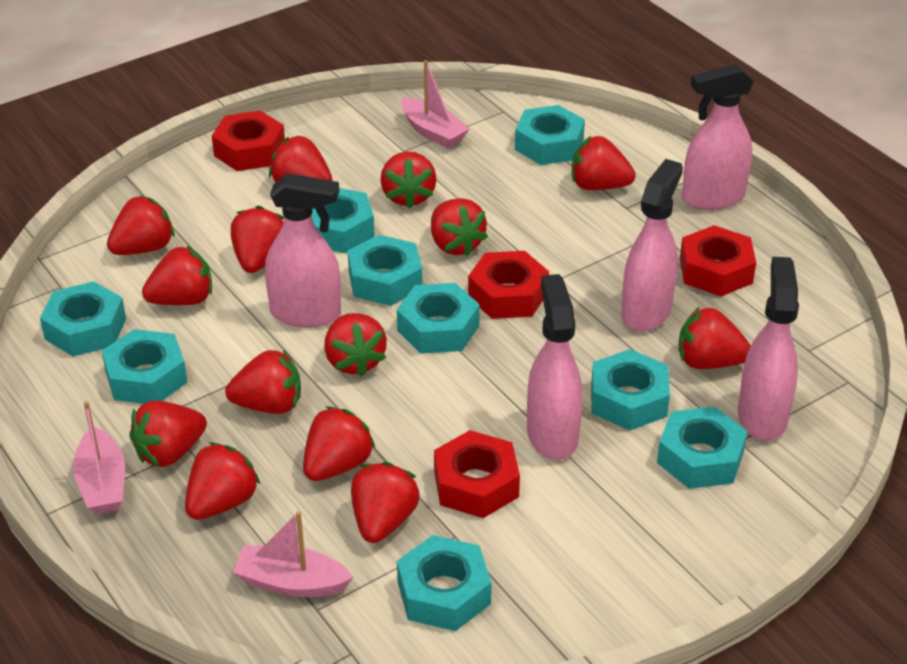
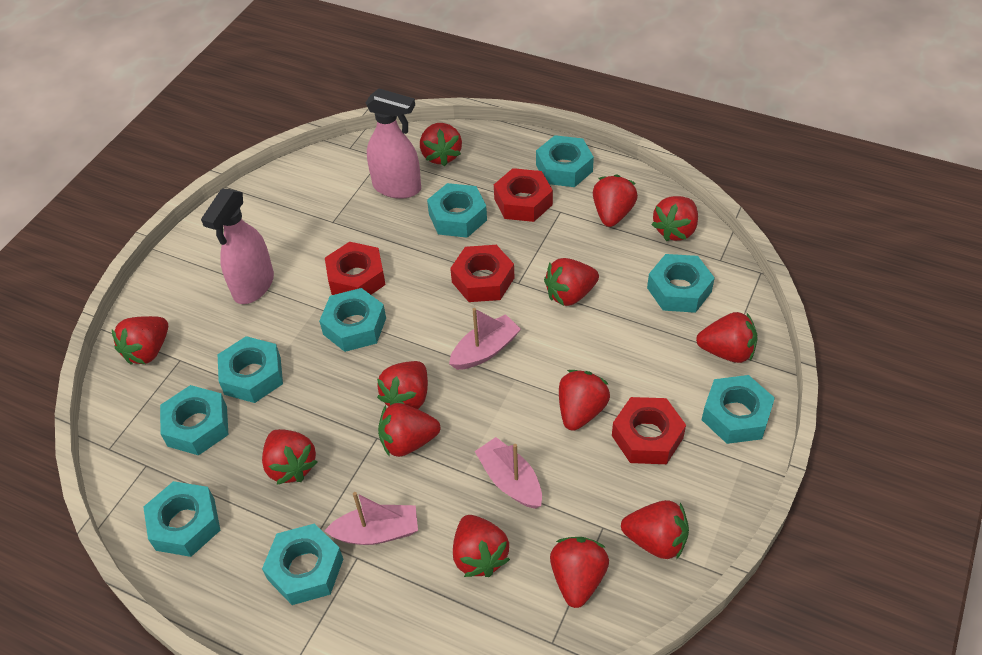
pink spray bottle: 5 -> 2
red strawberry: 14 -> 13

